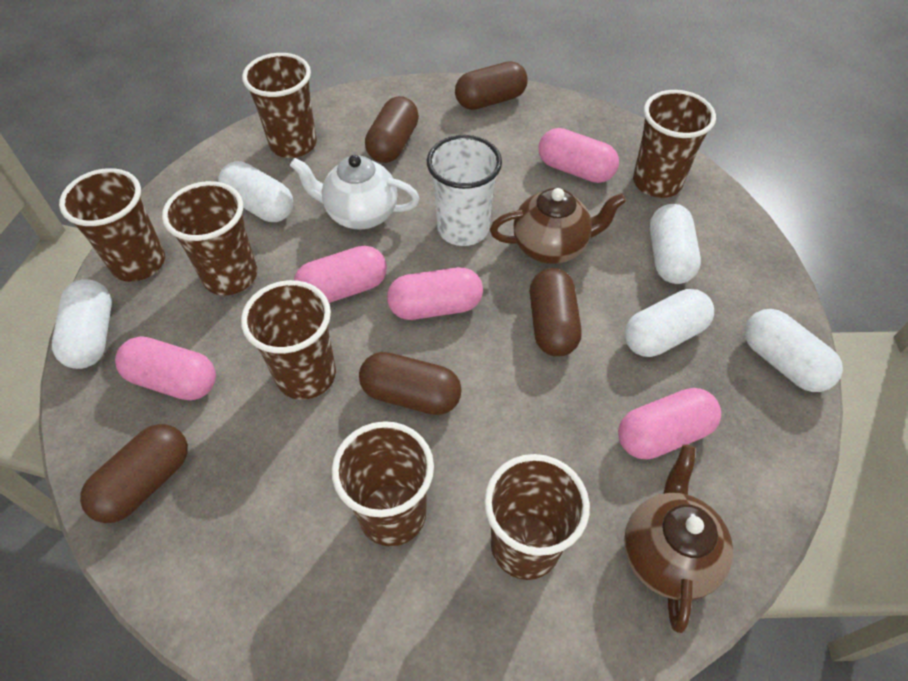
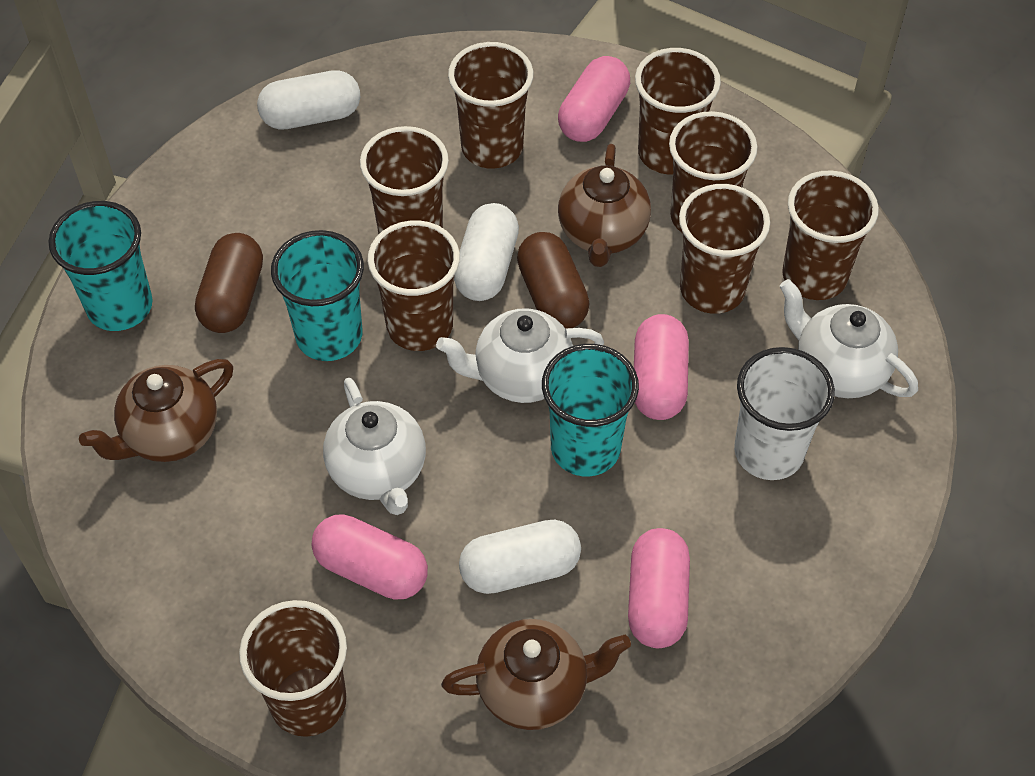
brown capsule: 5 -> 2
brown cup: 7 -> 8
brown teapot: 2 -> 3
pink capsule: 5 -> 4
turquoise cup: 0 -> 3
white capsule: 5 -> 3
white teapot: 1 -> 3

